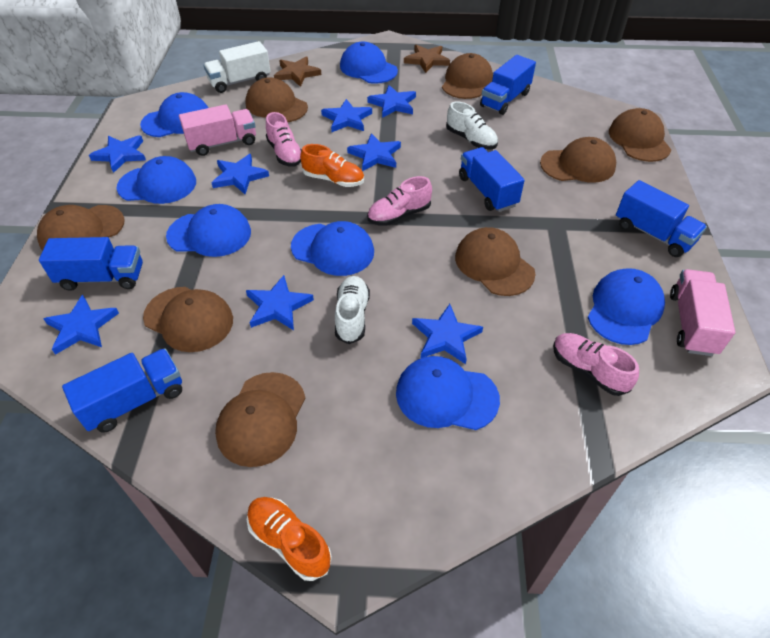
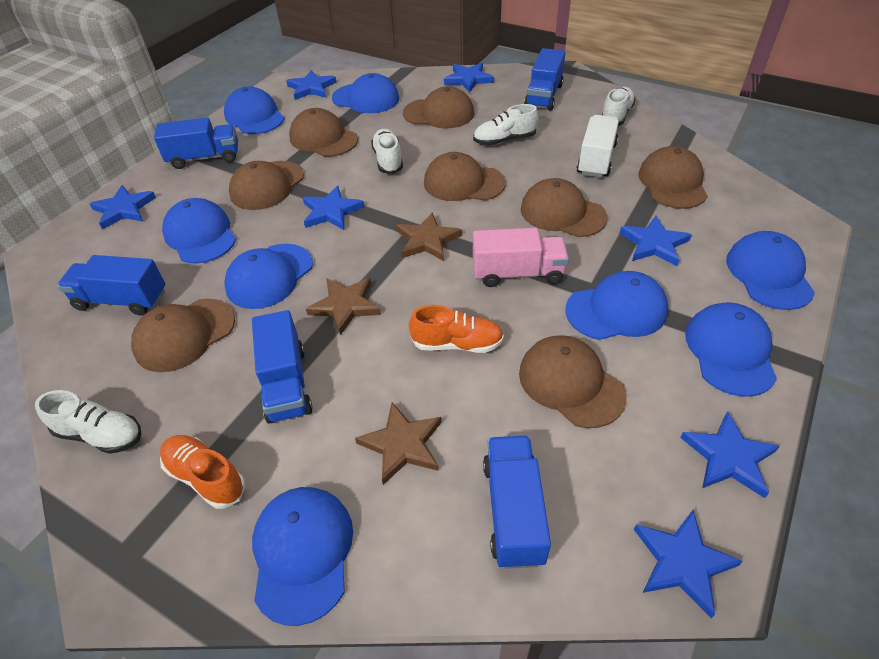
blue cap: 7 -> 8
blue star: 8 -> 7
brown star: 2 -> 3
pink shoe: 3 -> 0
pink truck: 2 -> 1
white shoe: 2 -> 4

